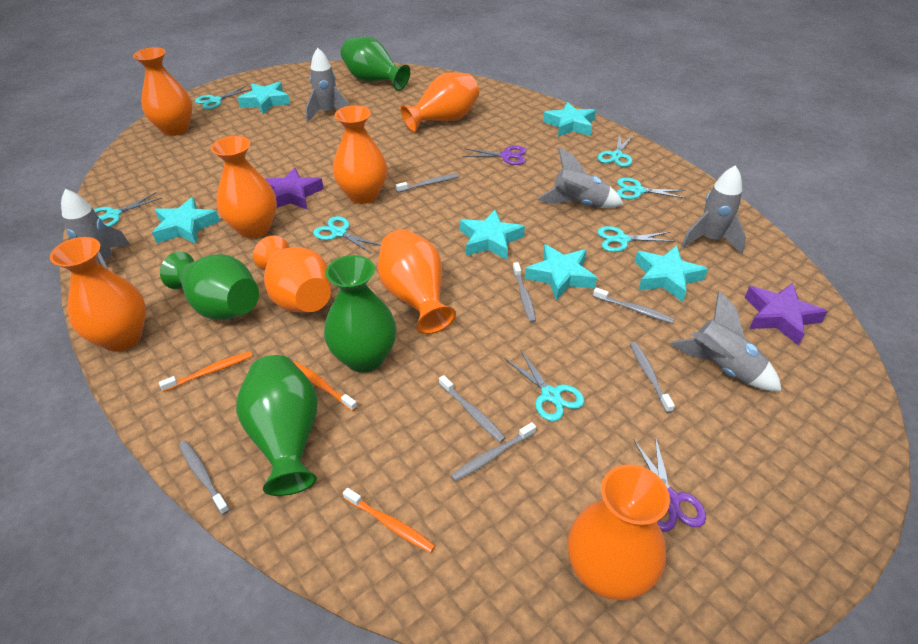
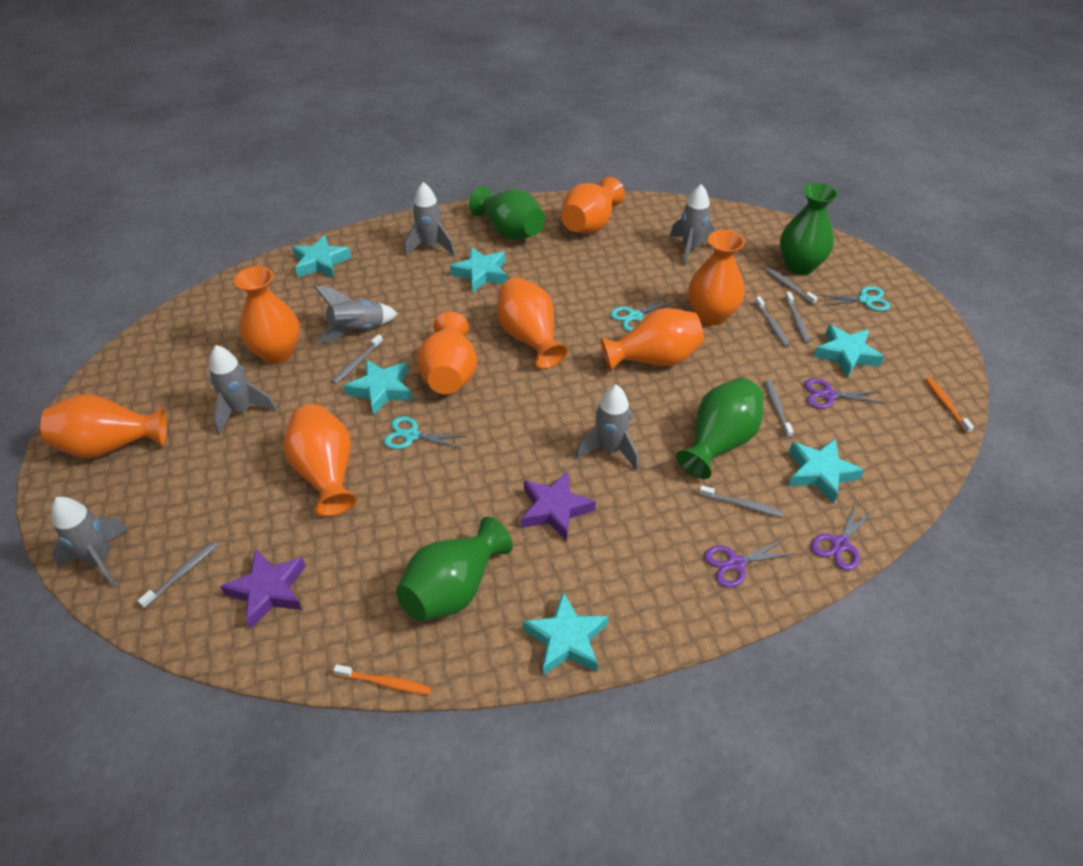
grey rocket: 5 -> 6
orange toothbrush: 3 -> 2
purple scissors: 2 -> 3
turquoise scissors: 7 -> 3

